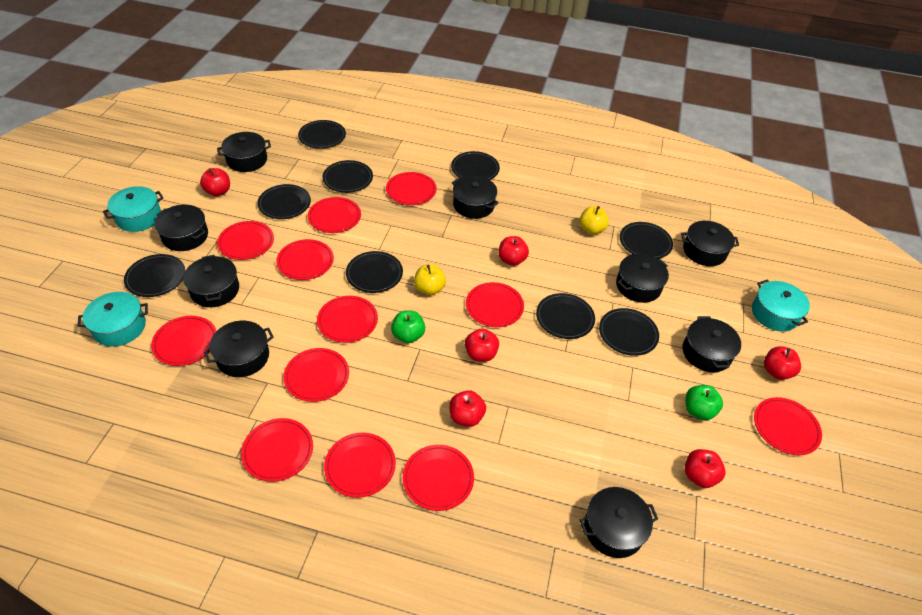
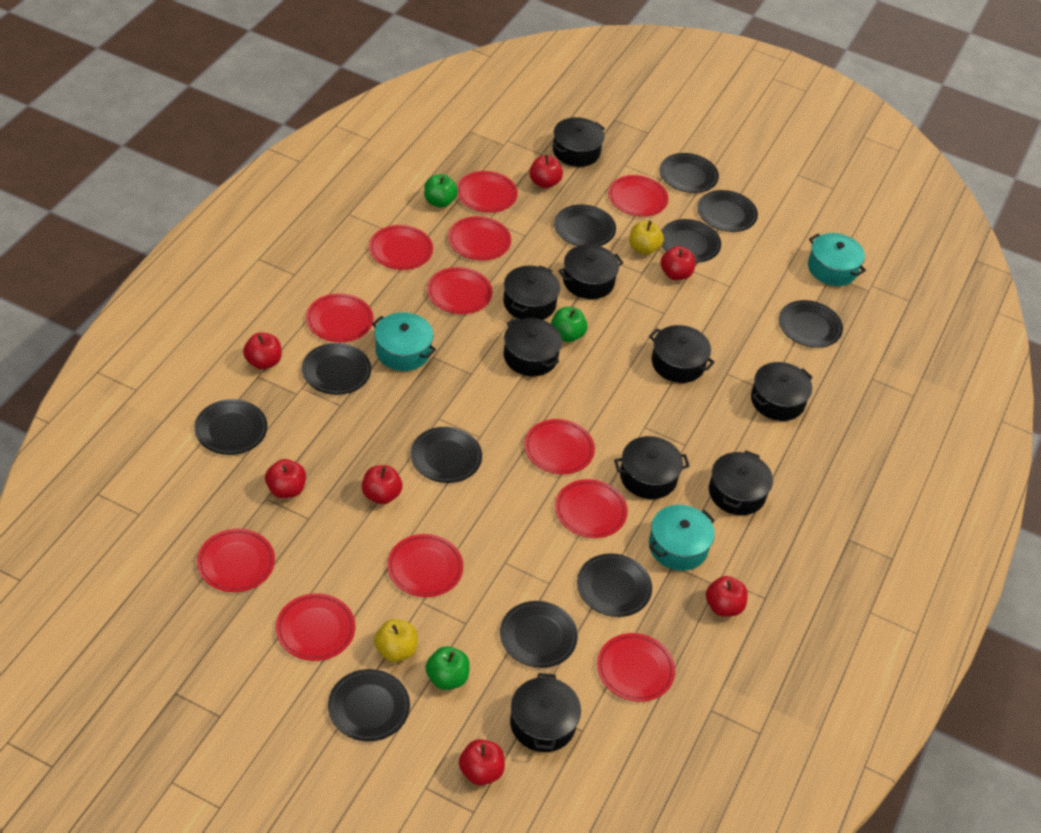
black plate: 9 -> 11
green apple: 2 -> 3
red apple: 6 -> 7

